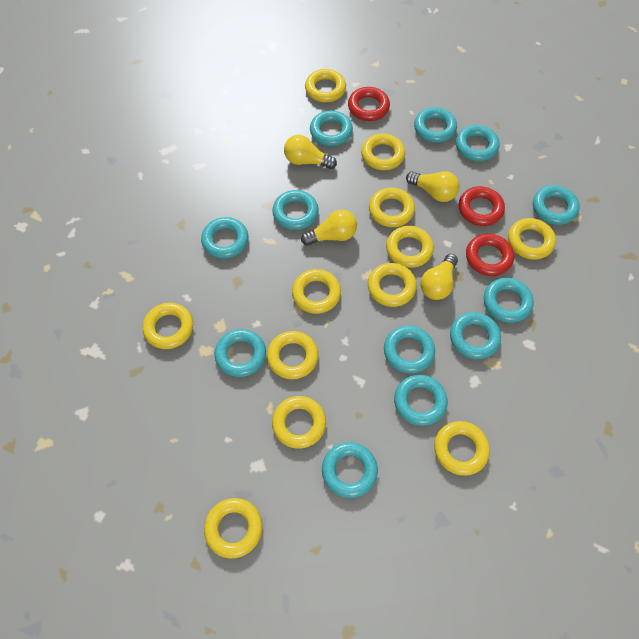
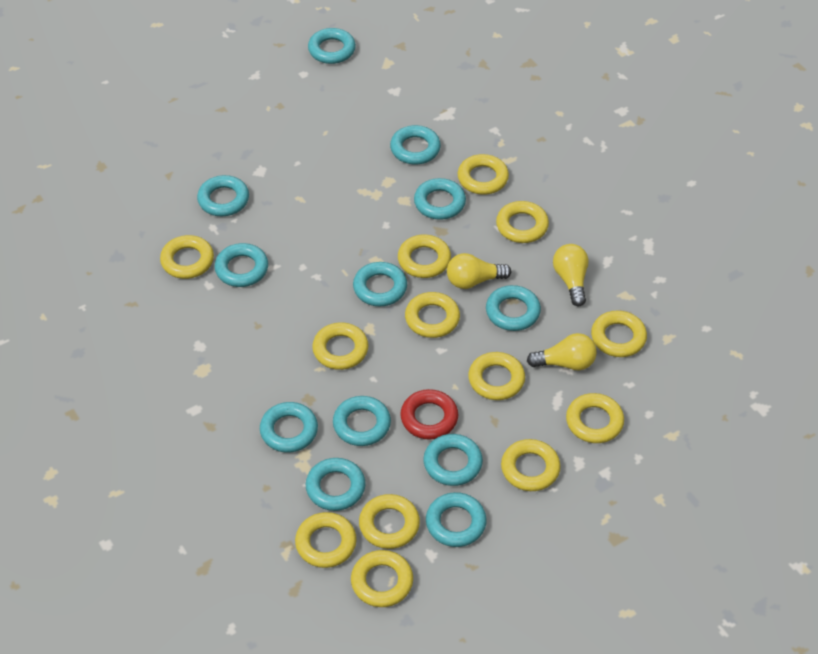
red ring: 3 -> 1
yellow light bulb: 4 -> 3
yellow ring: 12 -> 13

